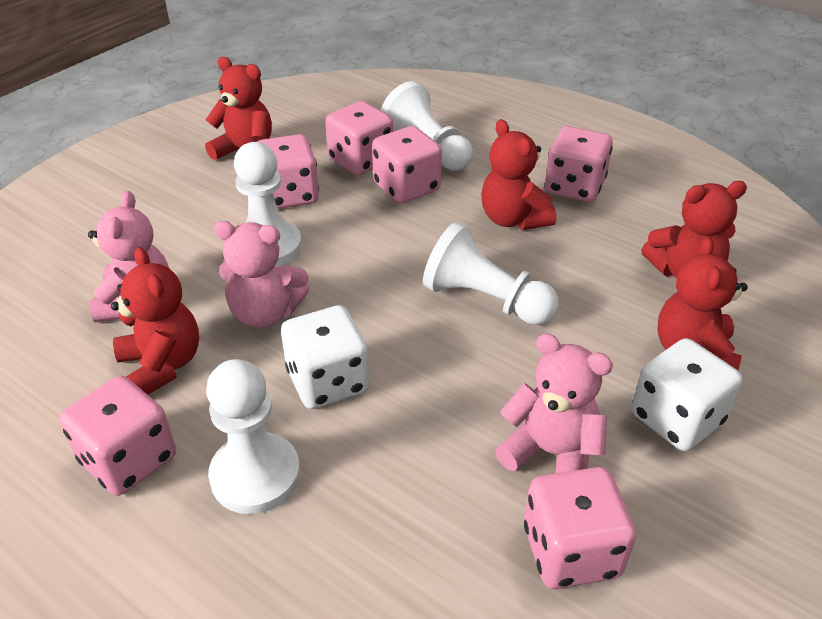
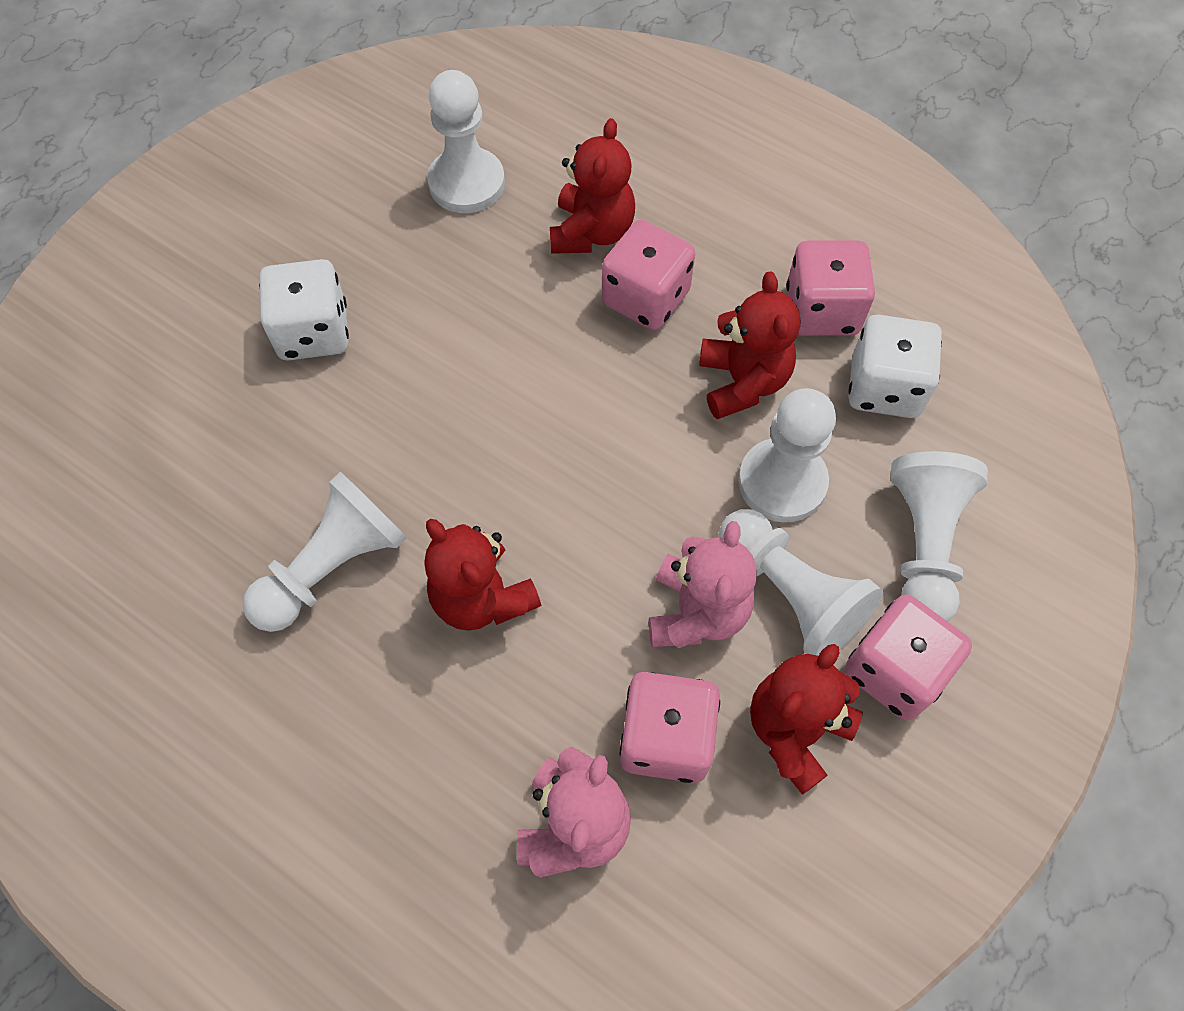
pink dice: 6 -> 4
pink teddy bear: 3 -> 2
red teddy bear: 5 -> 4
white pawn: 4 -> 5

